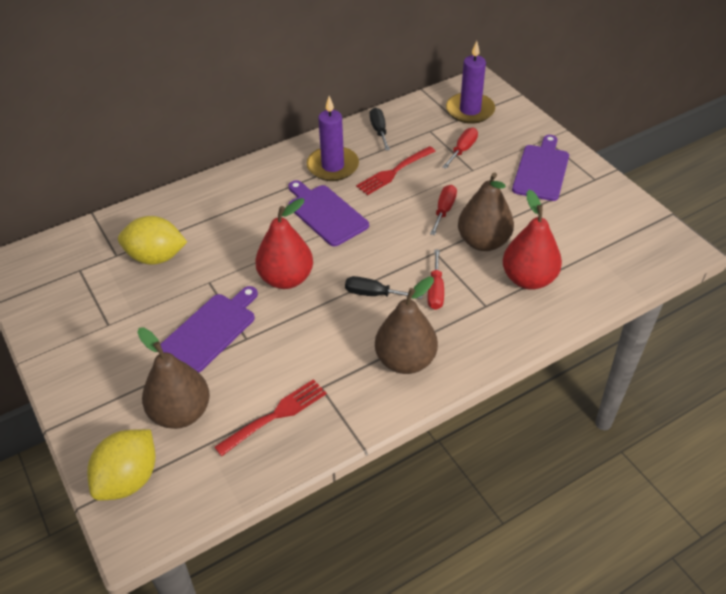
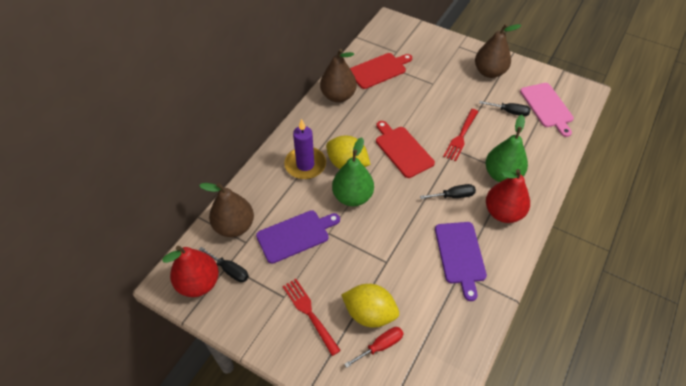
black screwdriver: 2 -> 3
green pear: 0 -> 2
pink cutting board: 0 -> 1
purple candle: 2 -> 1
purple cutting board: 3 -> 2
red cutting board: 0 -> 2
red screwdriver: 3 -> 1

